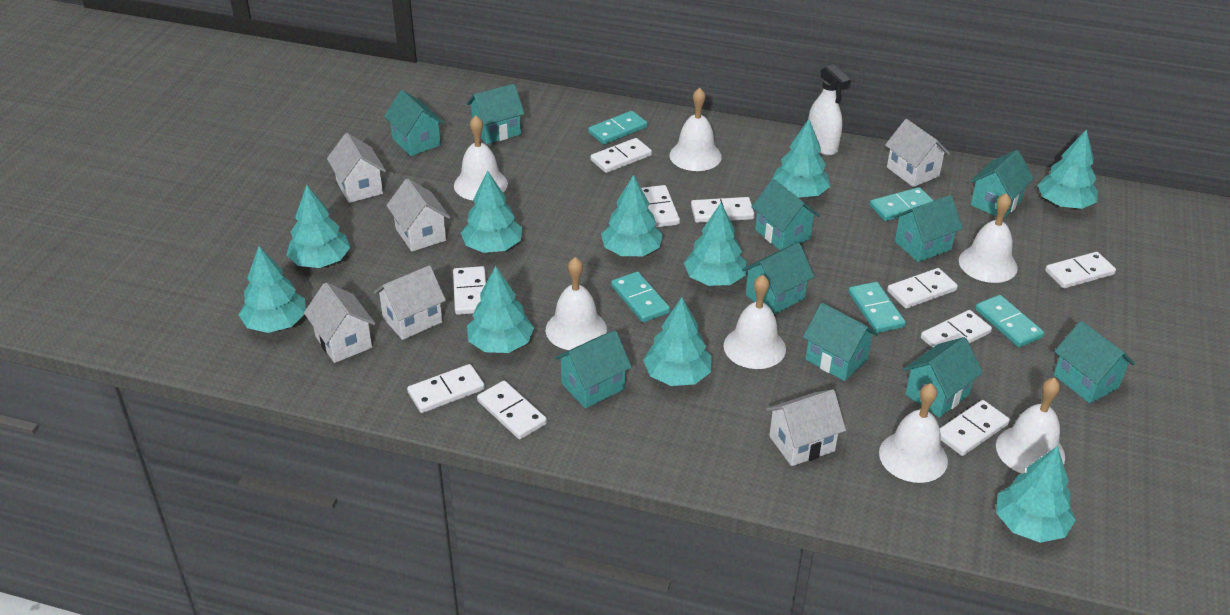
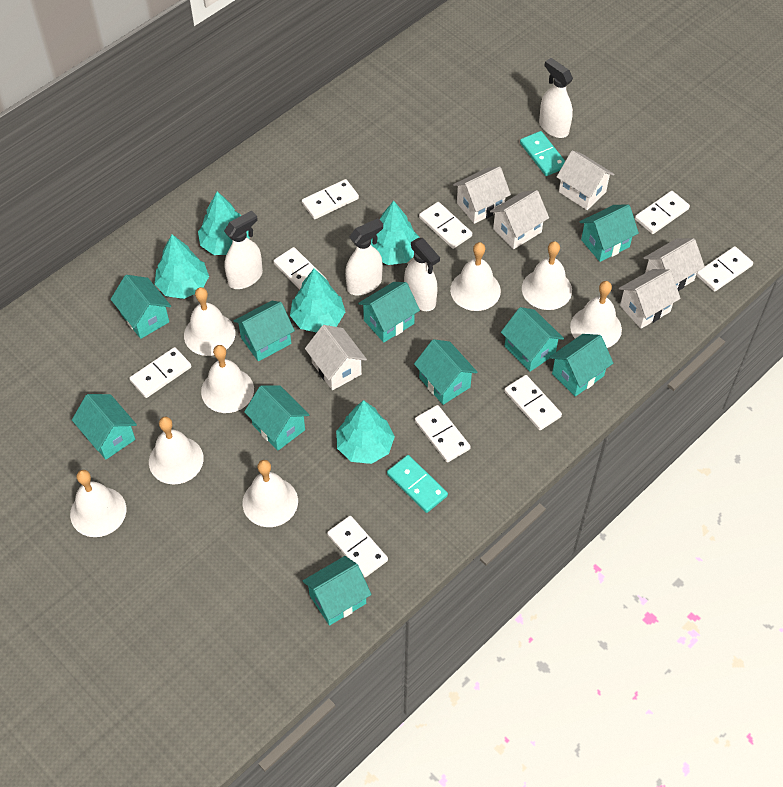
turquoise domino: 5 -> 2
turquoise tree: 10 -> 5
white bell: 7 -> 8
white domino: 10 -> 9
white spray bottle: 1 -> 4

